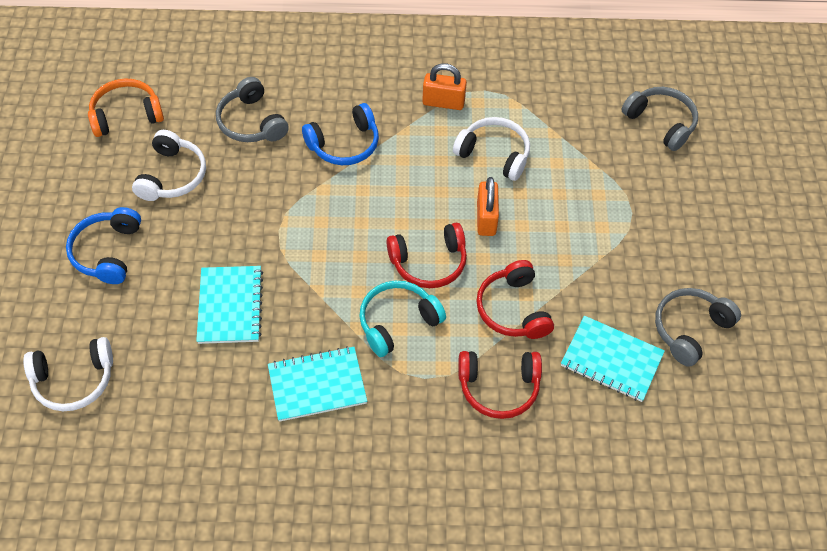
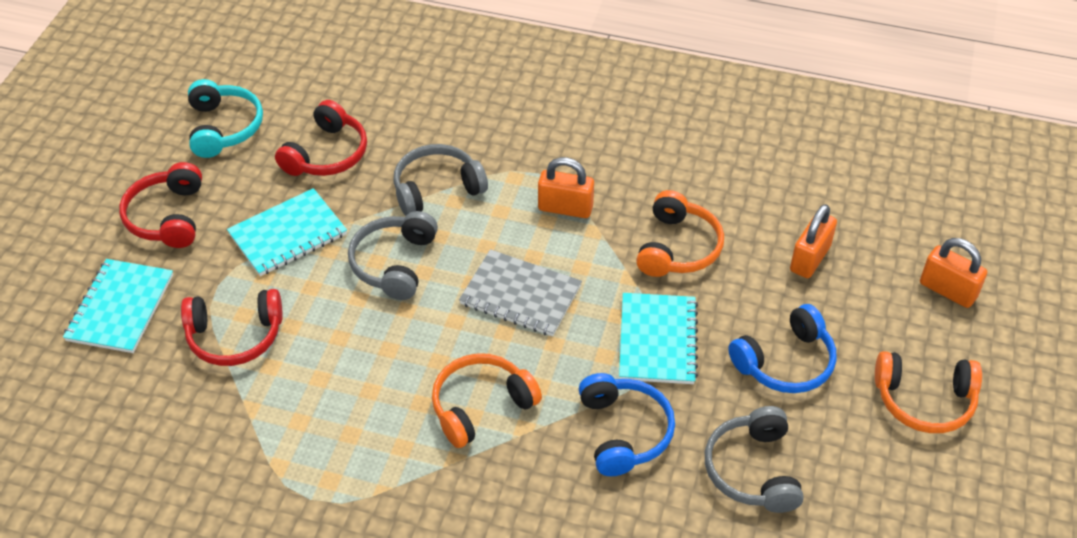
grey notebook: 0 -> 1
orange headphones: 1 -> 3
orange padlock: 2 -> 3
white headphones: 3 -> 0

